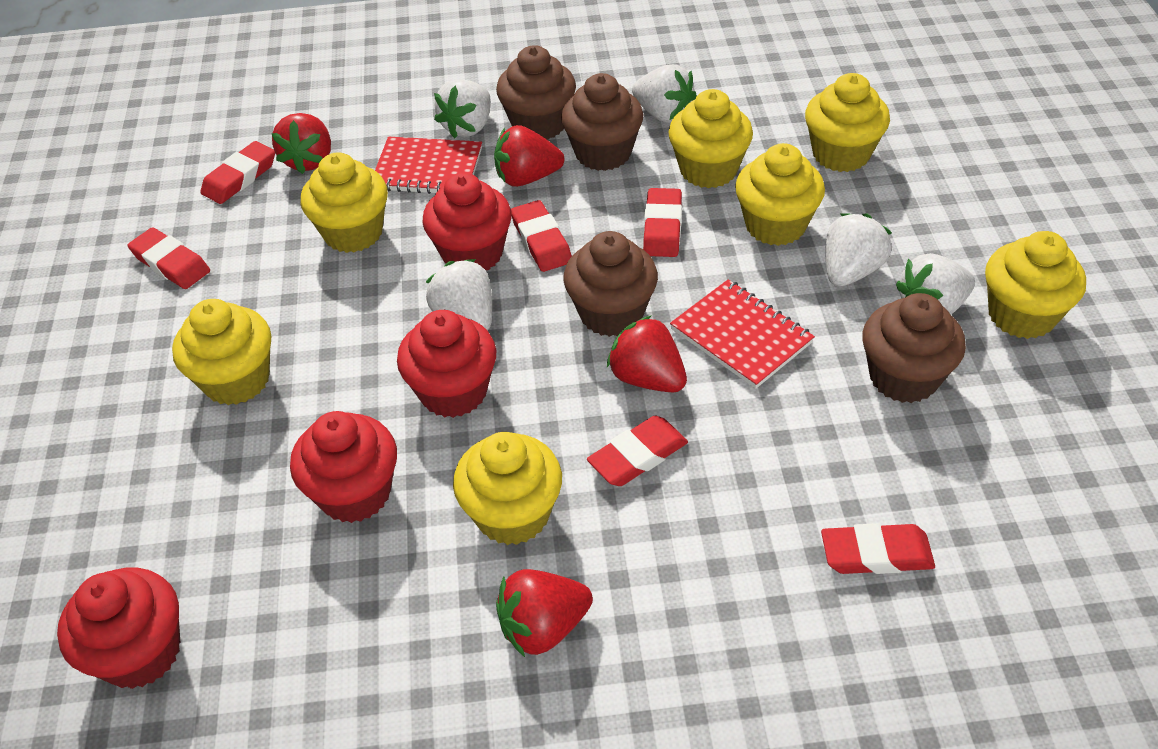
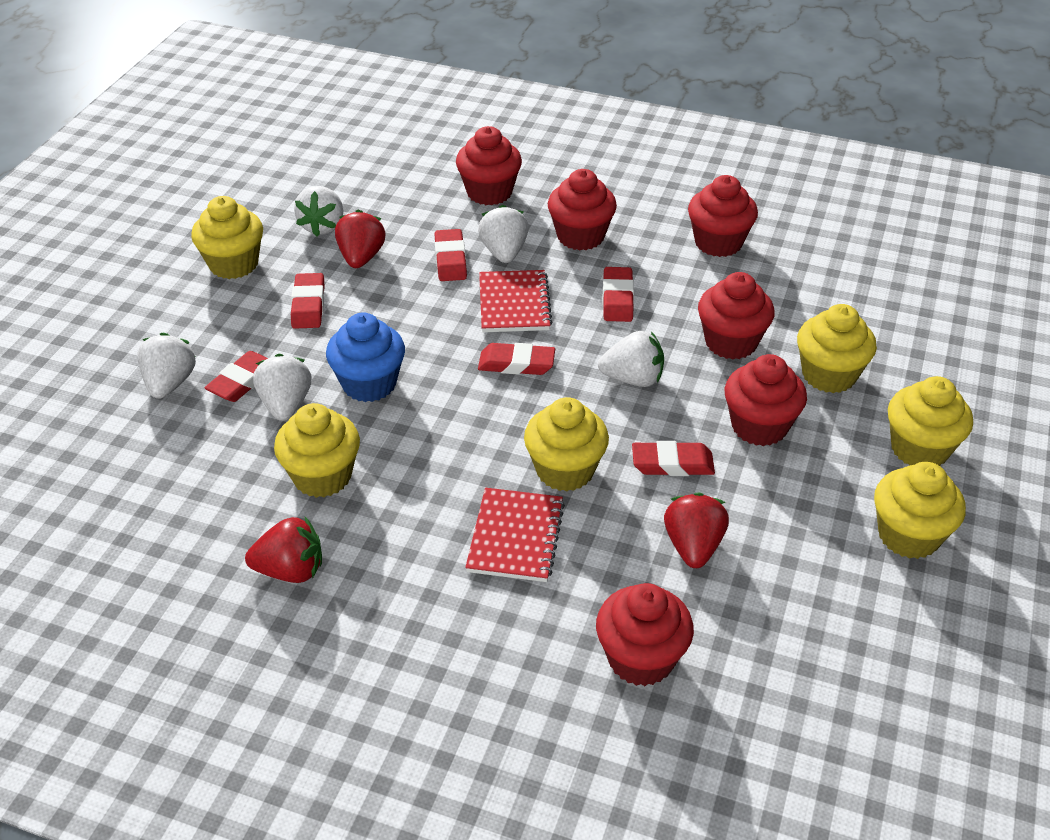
blue cupcake: 0 -> 1
brown cupcake: 4 -> 0
red cupcake: 4 -> 6
red strawberry: 4 -> 3
yellow cupcake: 7 -> 6

